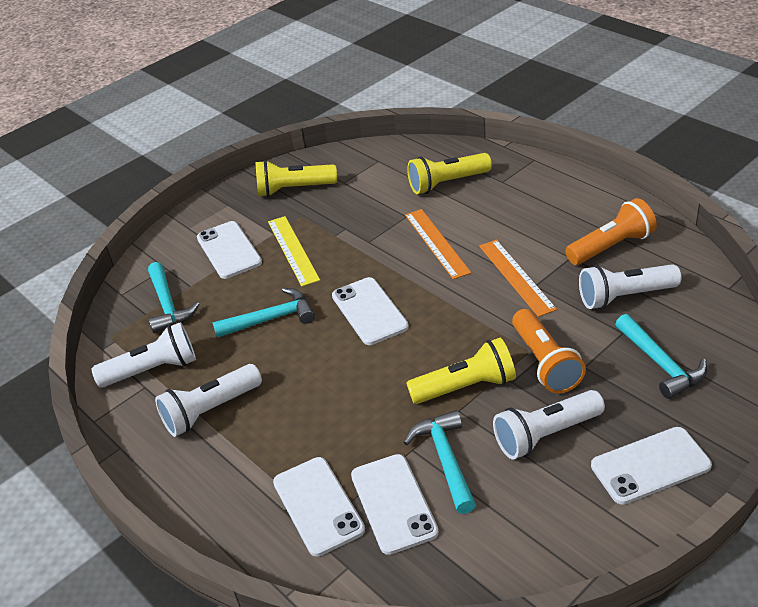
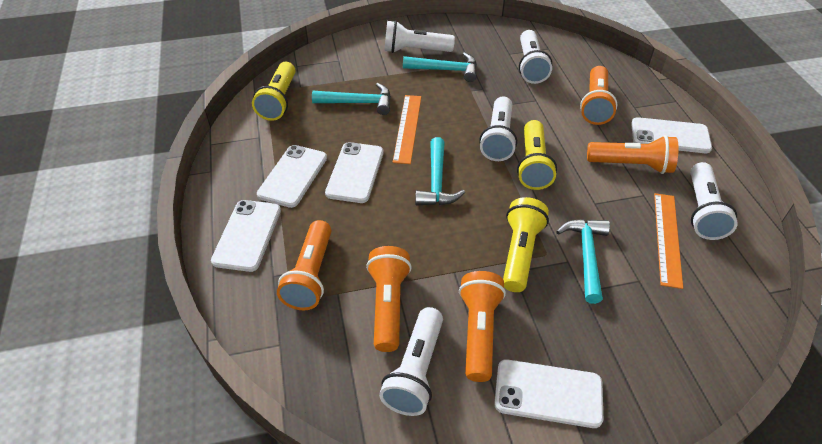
orange flashlight: 2 -> 5
white flashlight: 4 -> 5
yellow ruler: 1 -> 0

